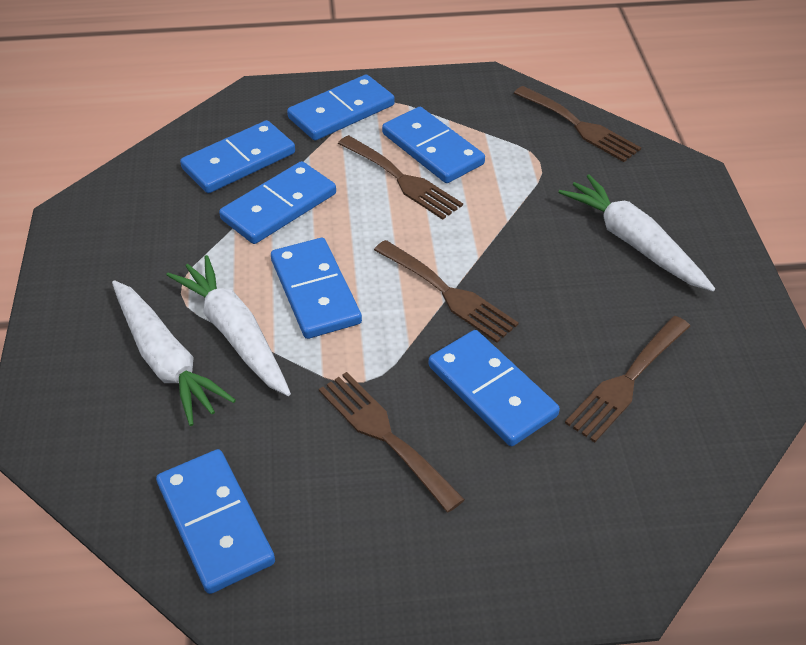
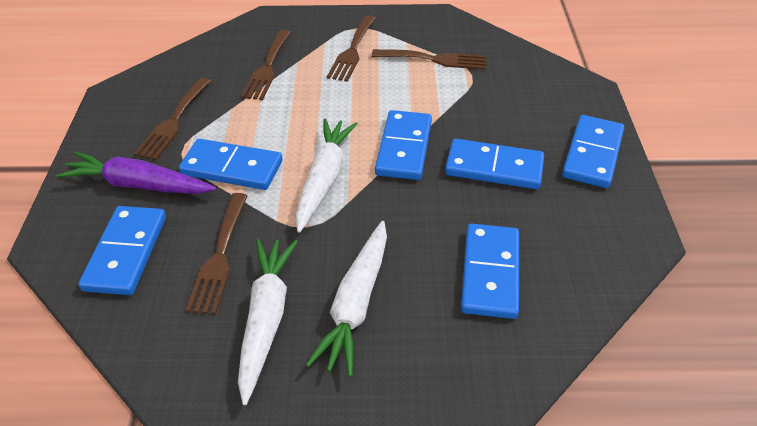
blue domino: 7 -> 6
purple carrot: 0 -> 1

